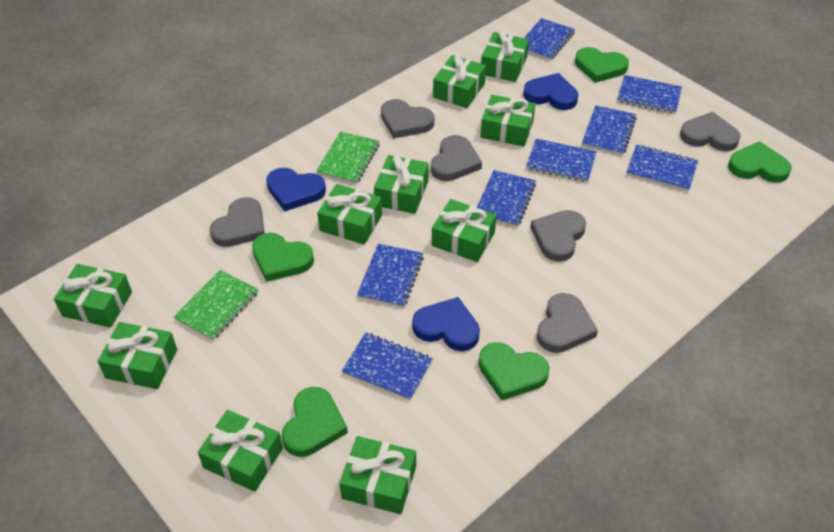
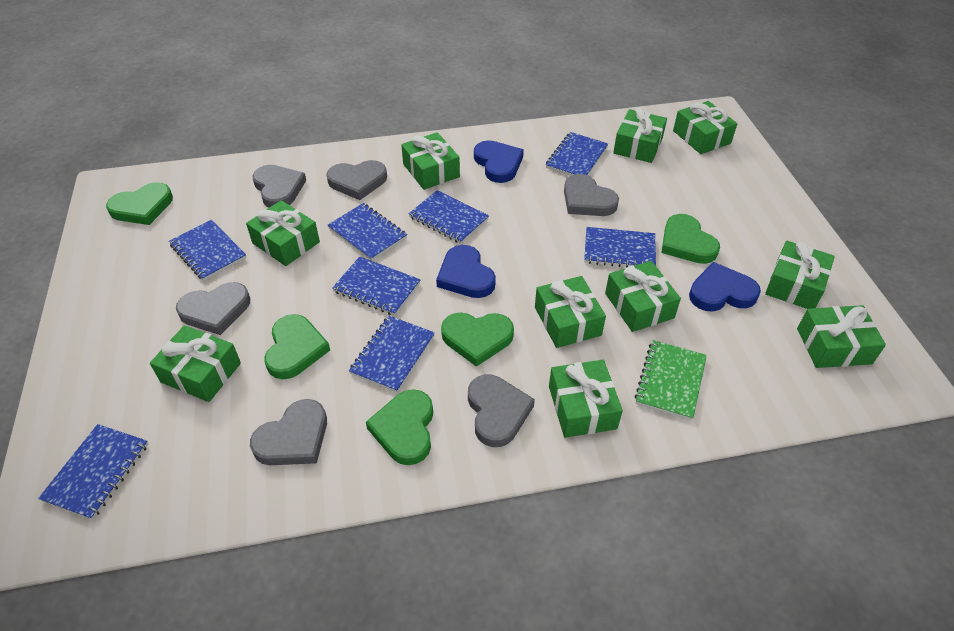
green notebook: 2 -> 1

